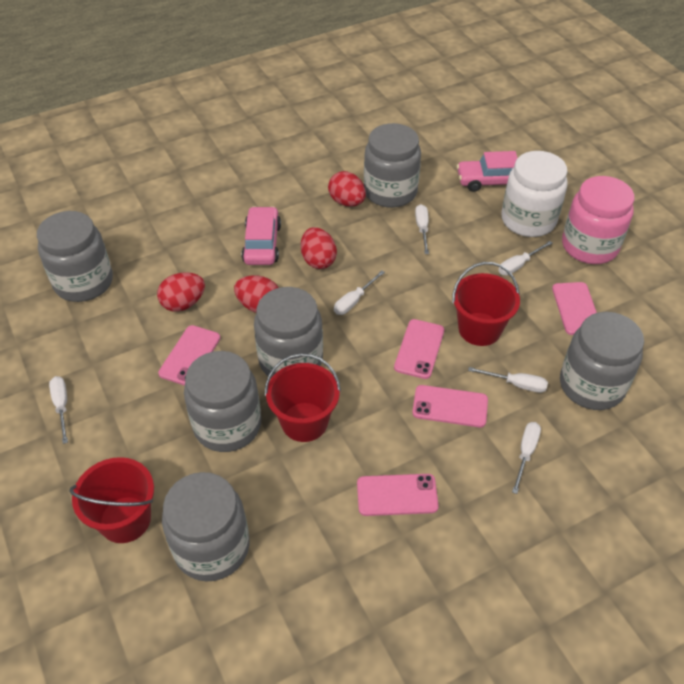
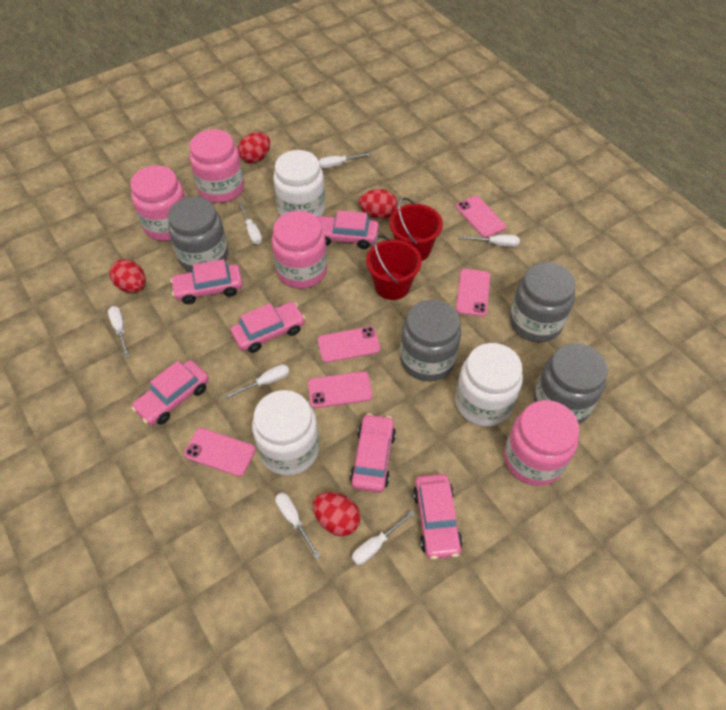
grey jar: 6 -> 4
pink car: 2 -> 6
pink jar: 1 -> 4
red bucket: 3 -> 2
white jar: 1 -> 3
white screwdriver: 6 -> 7

